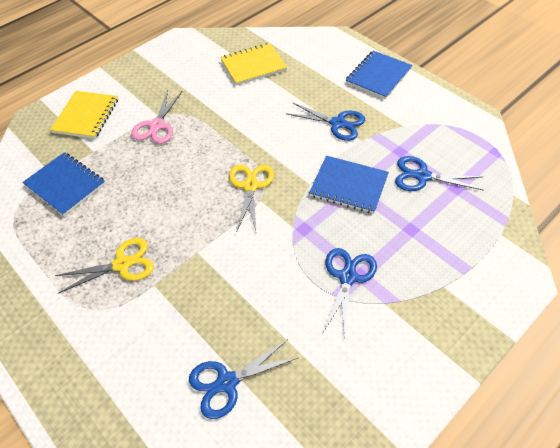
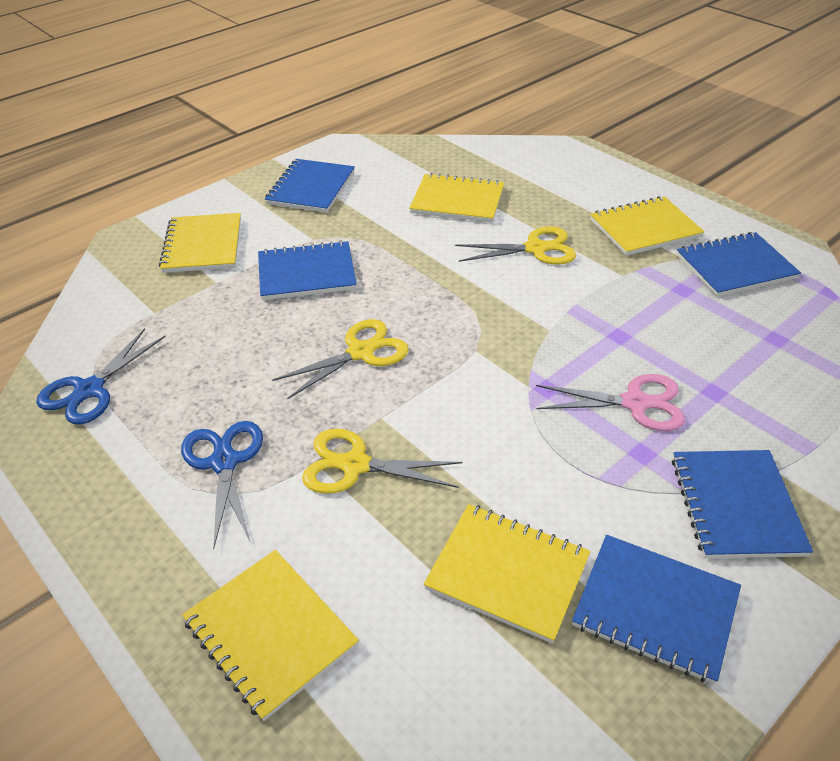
blue notebook: 3 -> 5
blue scissors: 4 -> 2
yellow notebook: 2 -> 5
yellow scissors: 2 -> 3

